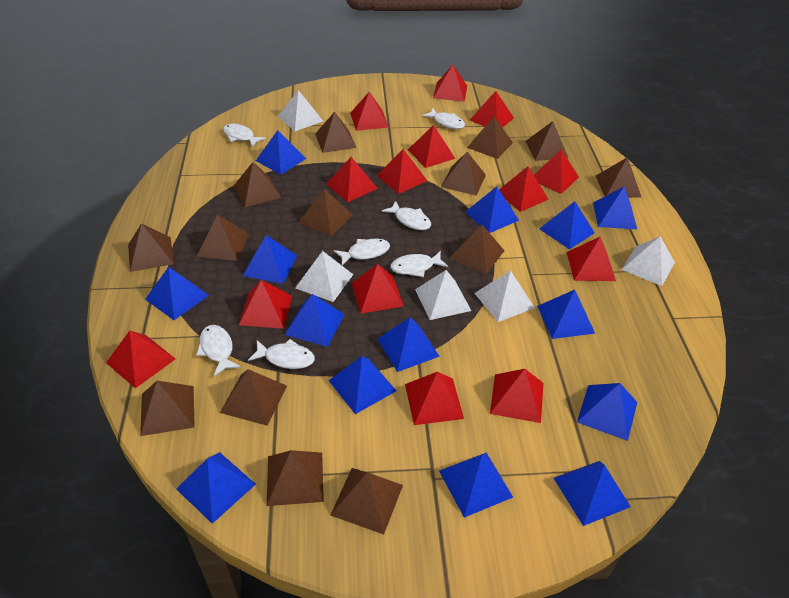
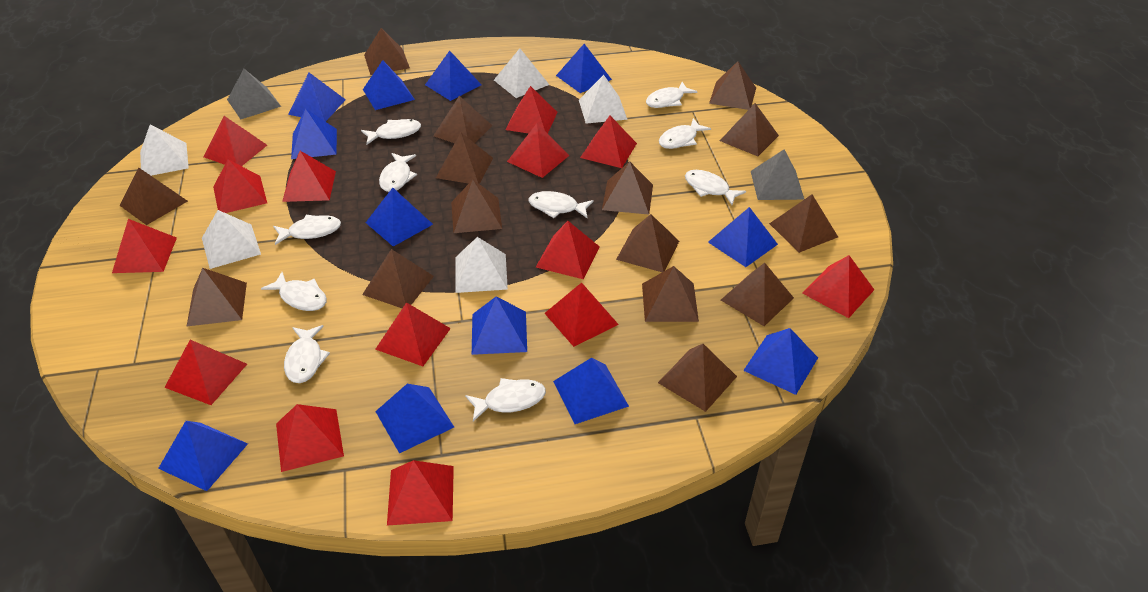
blue pyramid: 14 -> 12
brown pyramid: 14 -> 15
grey pyramid: 0 -> 2
white fish: 7 -> 10

